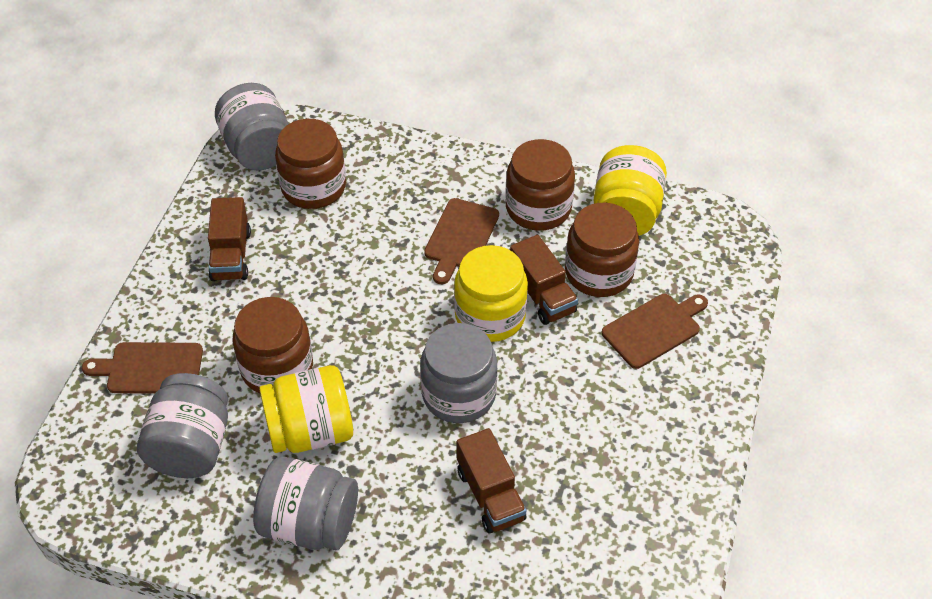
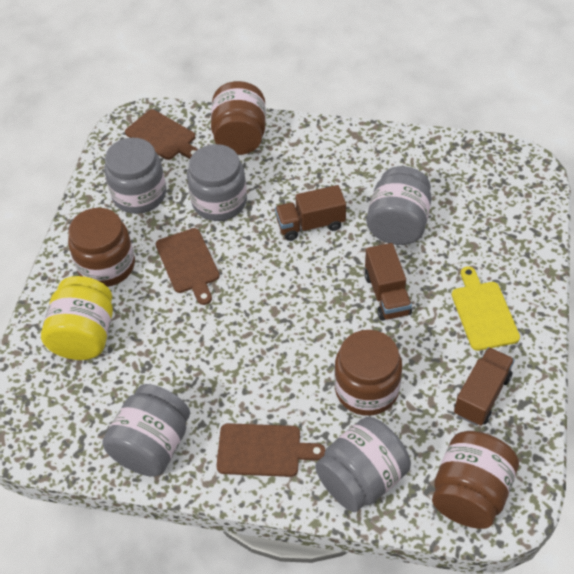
grey jar: 4 -> 5
yellow cutting board: 0 -> 1
yellow jar: 3 -> 1

